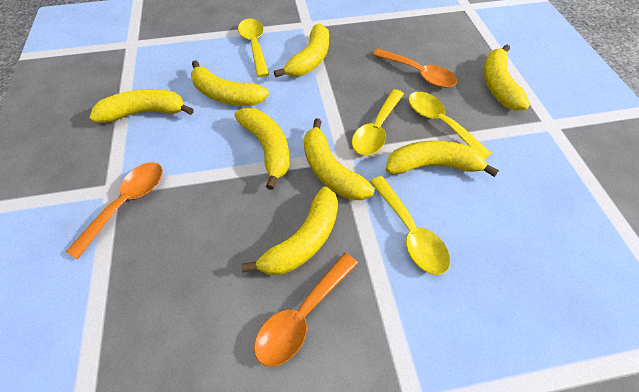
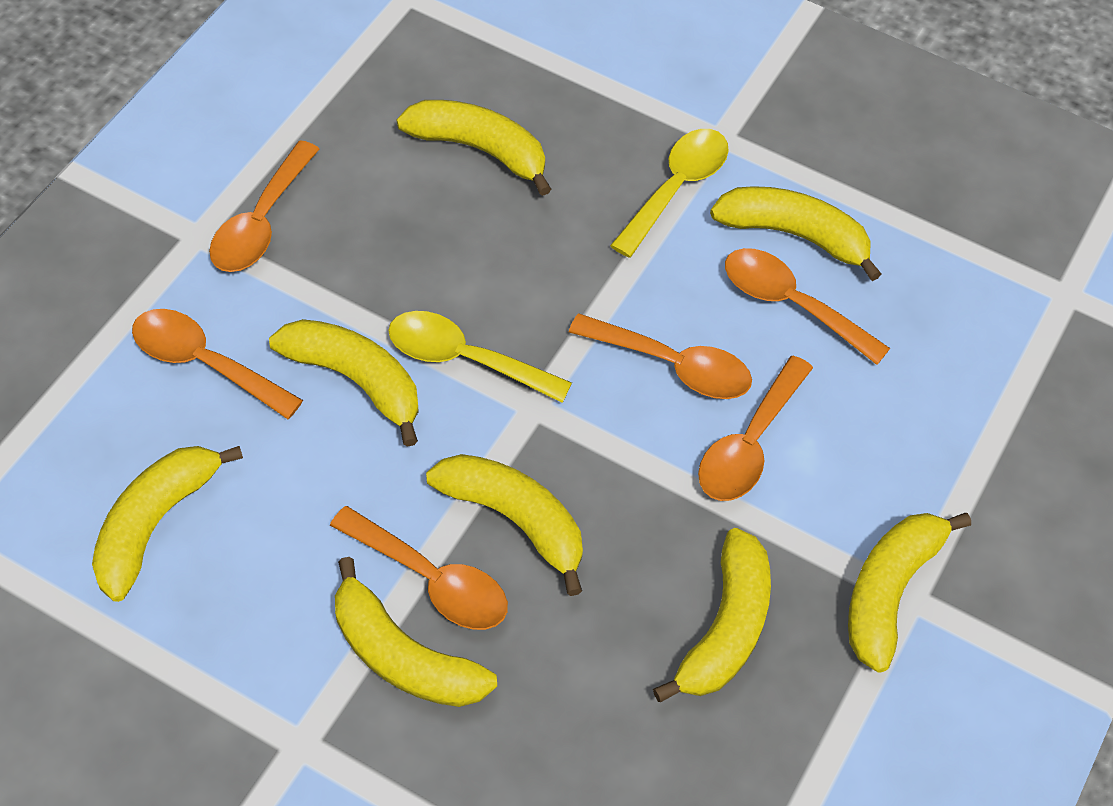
orange spoon: 3 -> 6
yellow spoon: 4 -> 2

